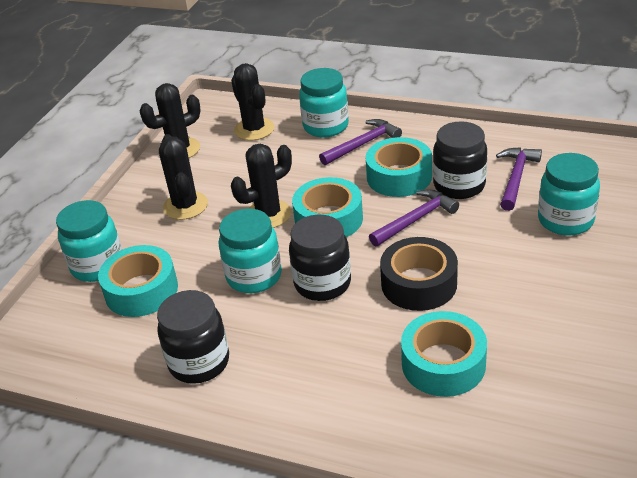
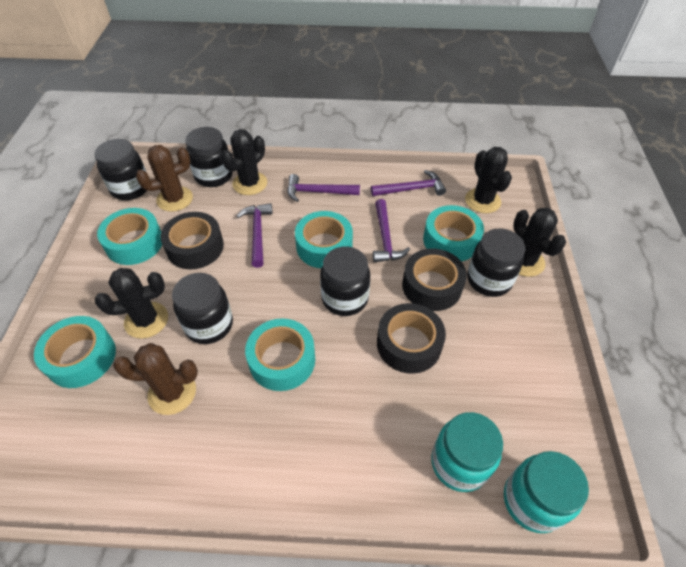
black jar: 3 -> 5
black tape: 1 -> 3
brown cactus: 0 -> 2
purple hammer: 3 -> 4
turquoise jar: 4 -> 2
turquoise tape: 4 -> 5

